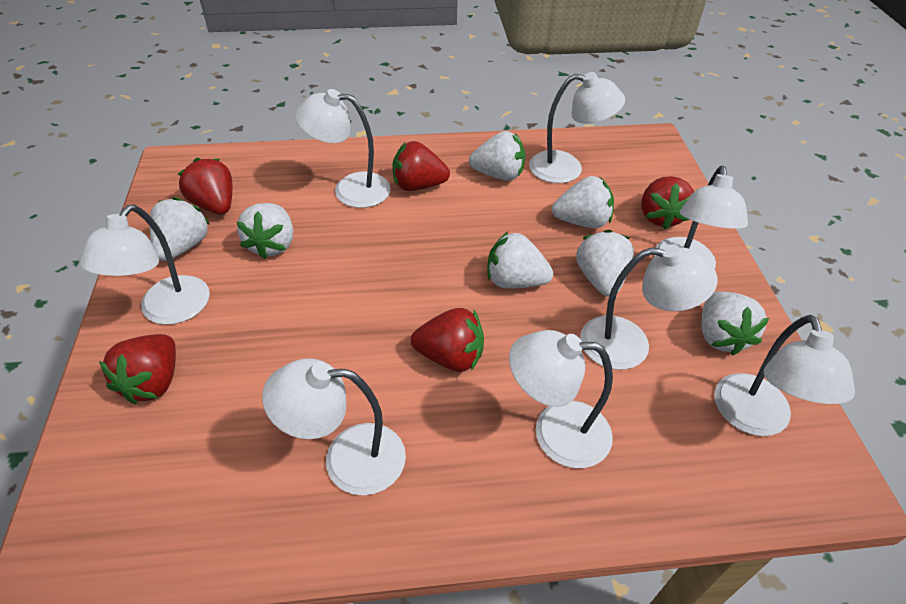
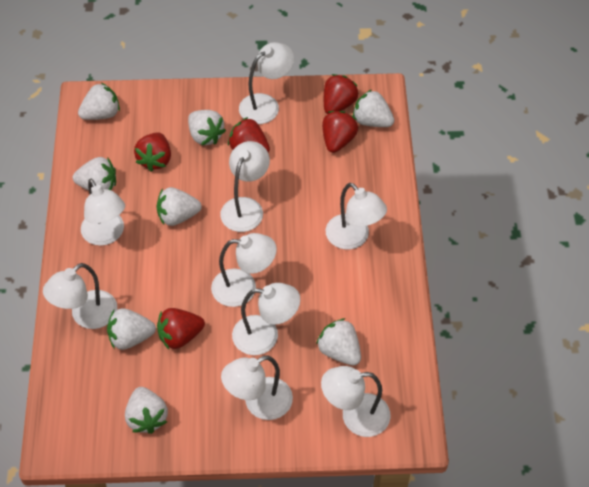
white lamp: 8 -> 9
white strawberry: 7 -> 8

